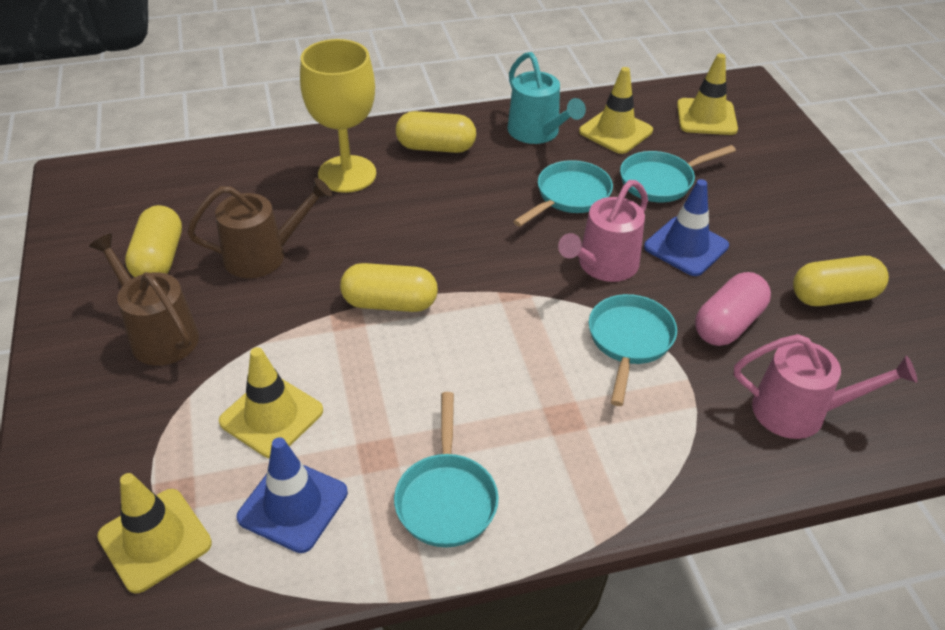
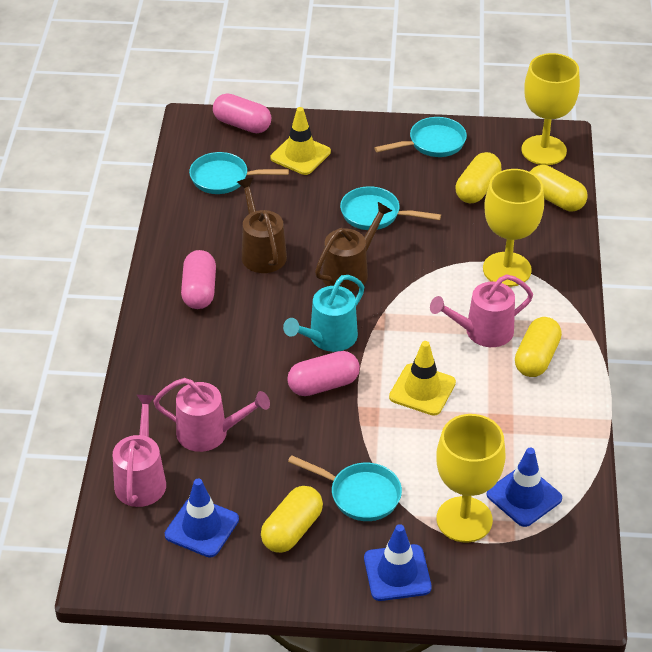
blue traffic cone: 2 -> 3
pink capsule: 1 -> 3
pink watering can: 2 -> 3
yellow goblet: 1 -> 3
yellow traffic cone: 4 -> 2

